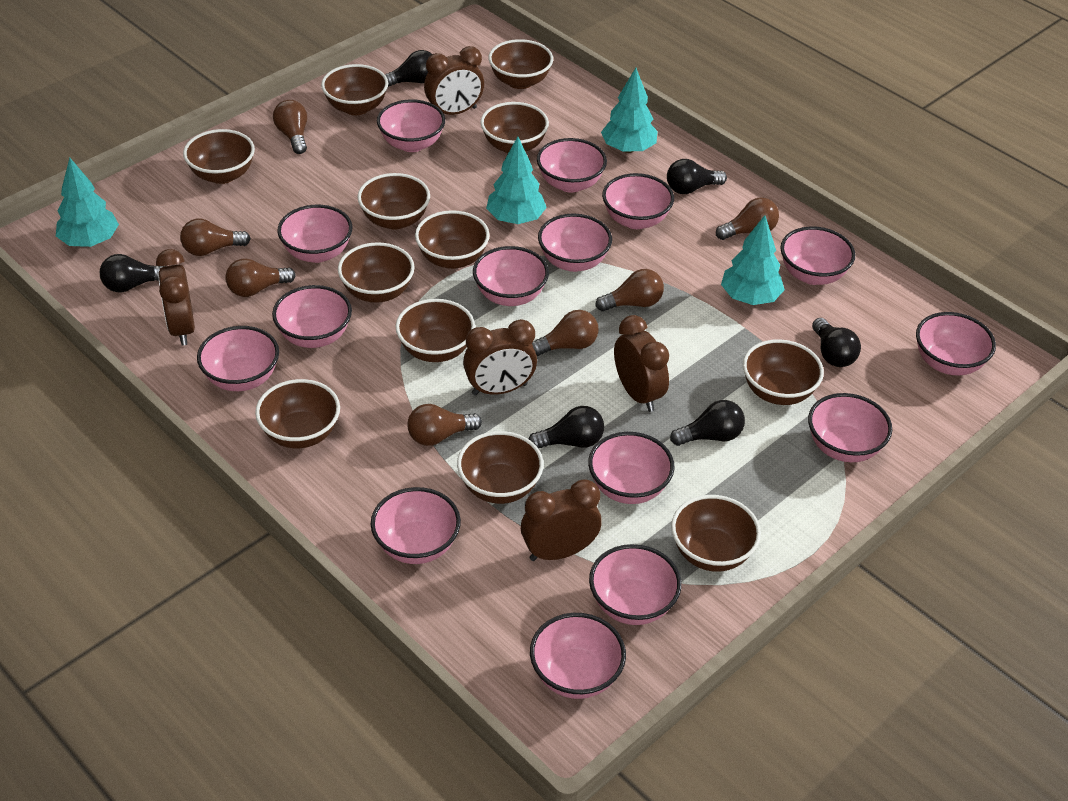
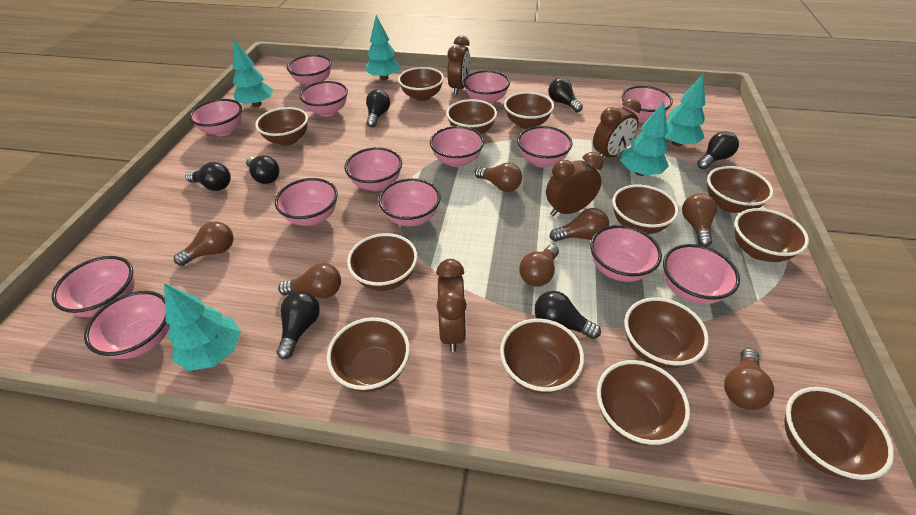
black light bulb: 6 -> 7
brown bowl: 12 -> 13
brown clock: 5 -> 4
pink bowl: 15 -> 14
turquoise tree: 4 -> 5

